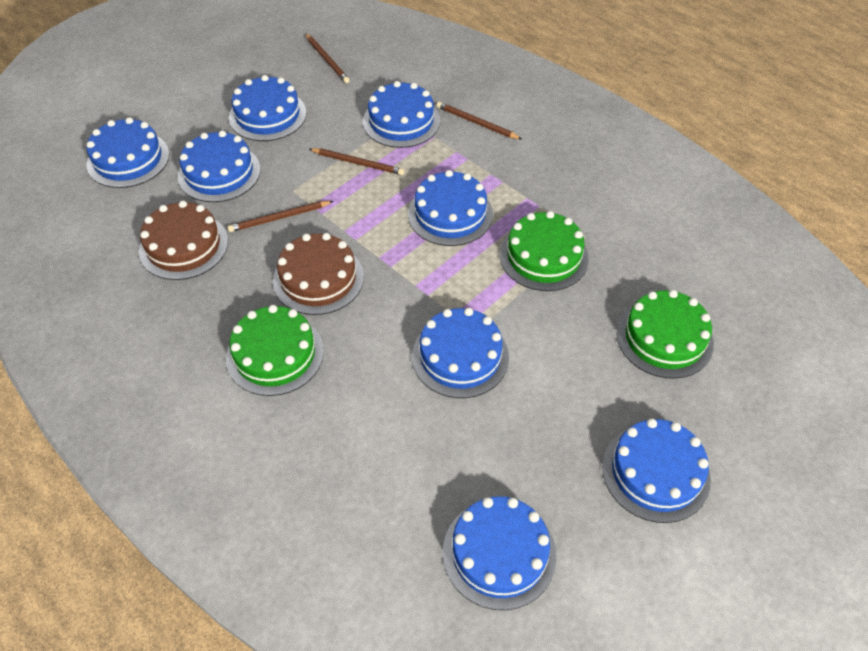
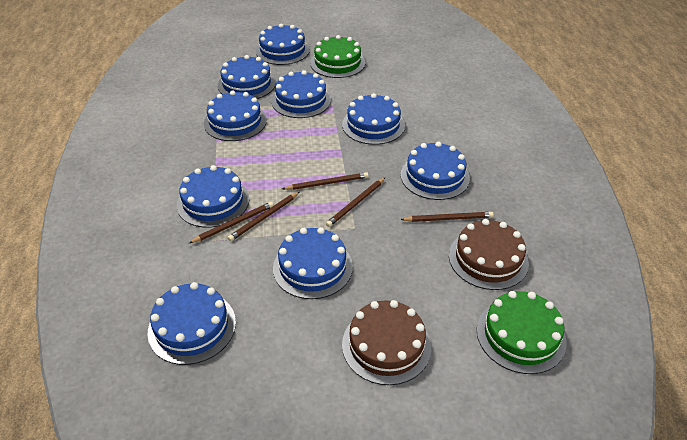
blue cake: 8 -> 9
brown pencil: 4 -> 5
green cake: 3 -> 2

